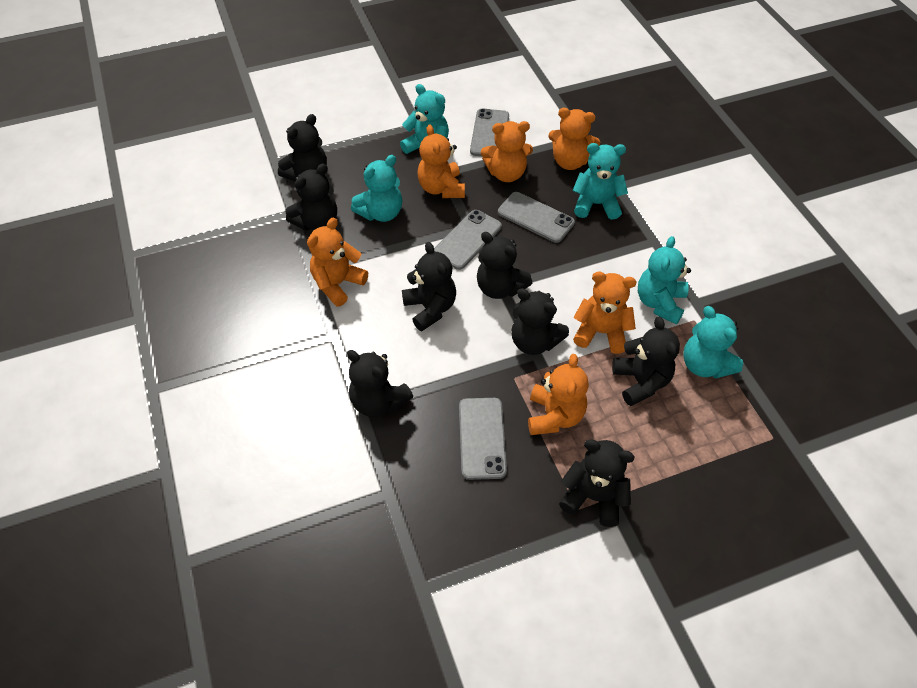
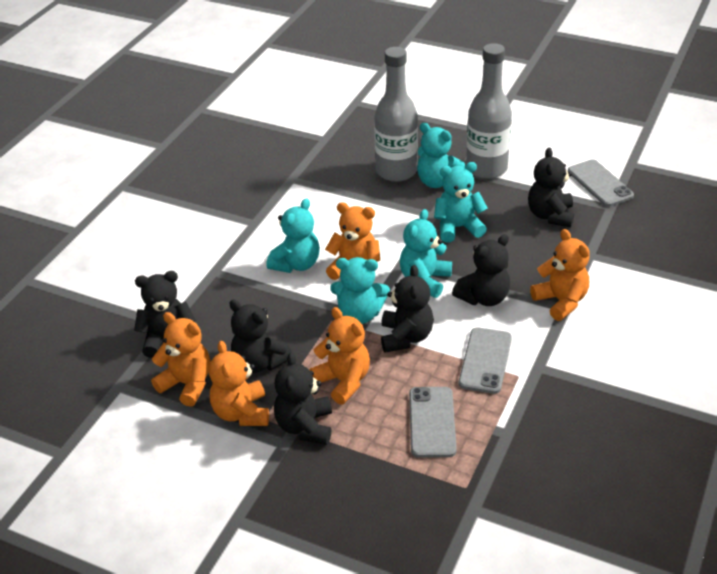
black teddy bear: 8 -> 6
grey bottle: 0 -> 2
grey phone: 4 -> 3
orange teddy bear: 6 -> 5

